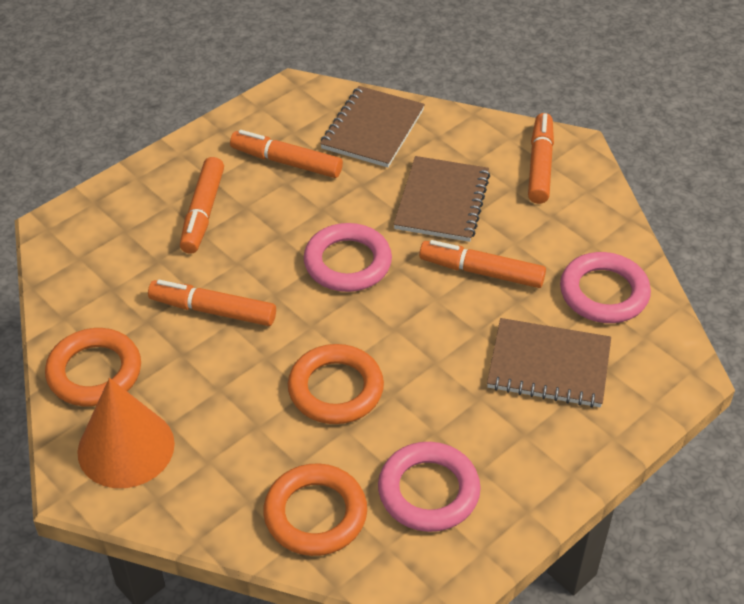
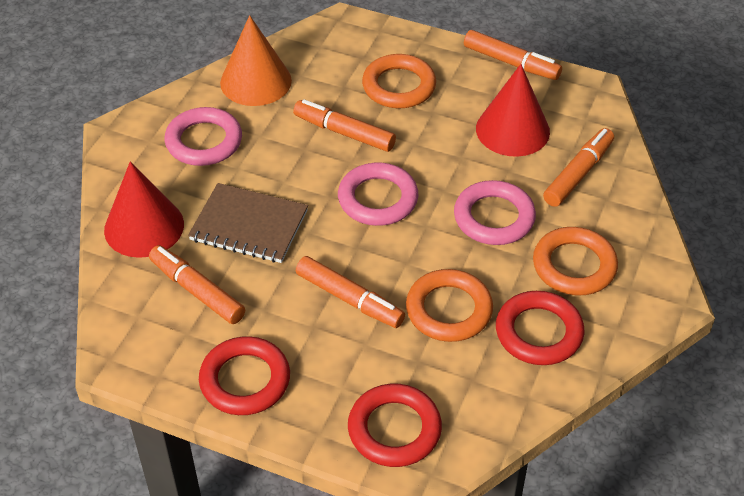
brown notebook: 3 -> 1
red cone: 0 -> 2
red ring: 0 -> 3

